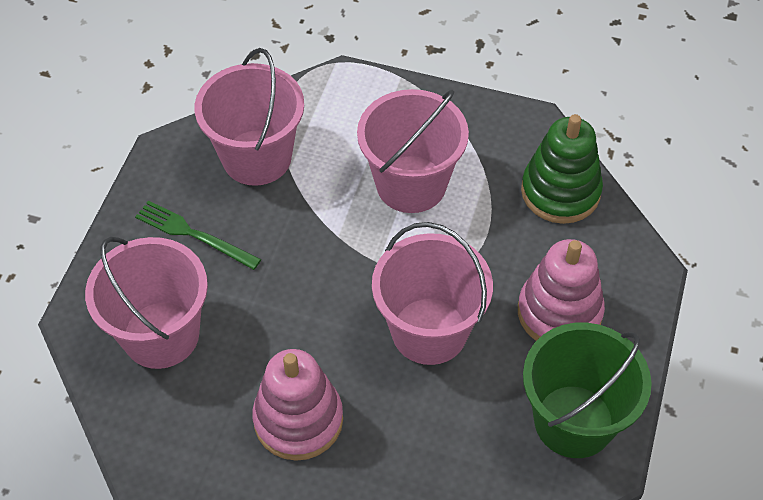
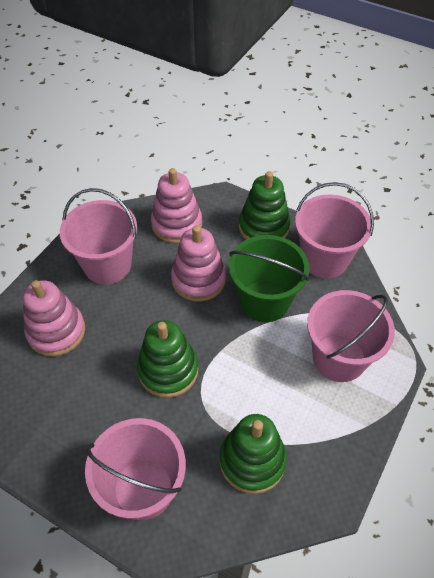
green fork: 1 -> 0
green stacking toy: 1 -> 3
pink stacking toy: 2 -> 3

